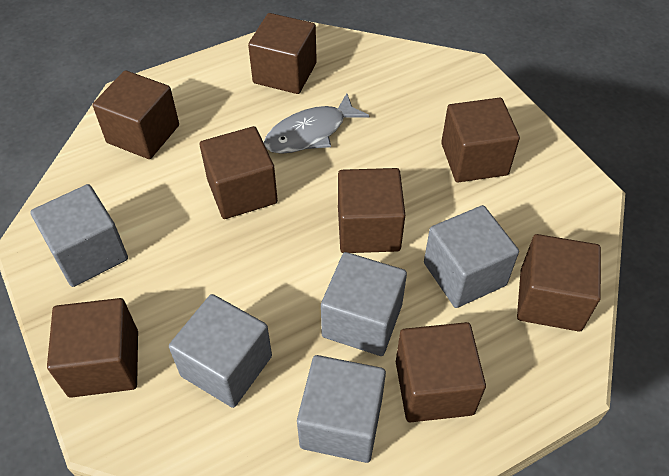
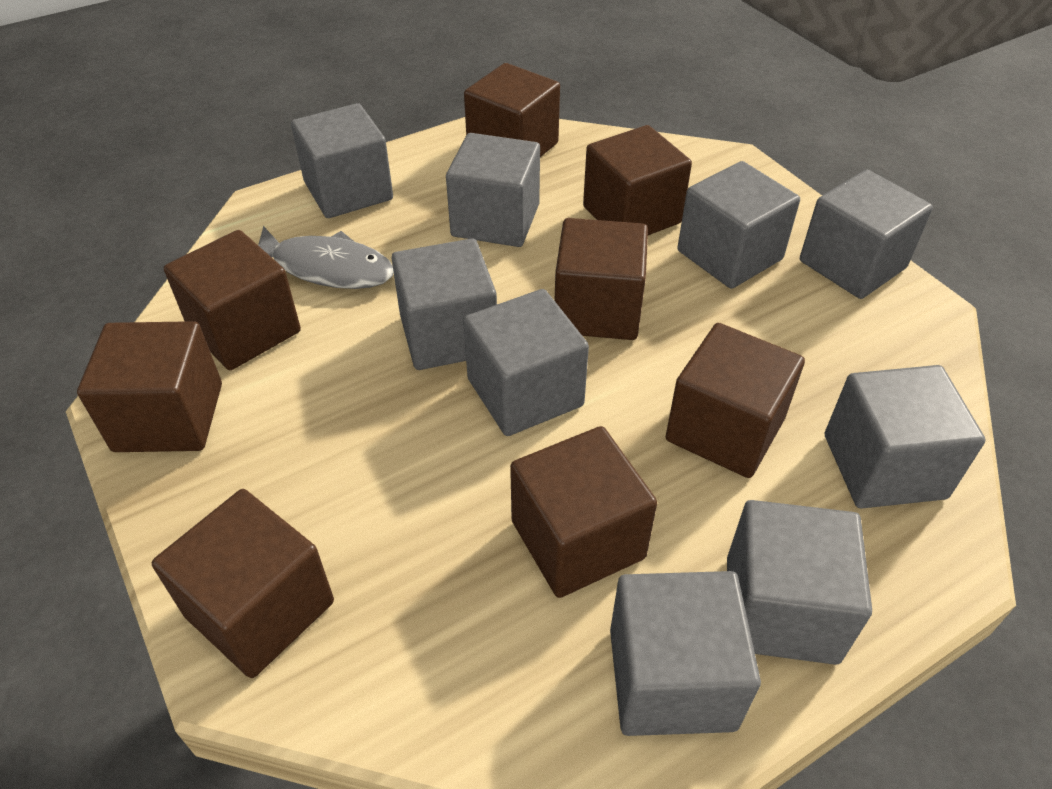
grey cube: 5 -> 9

